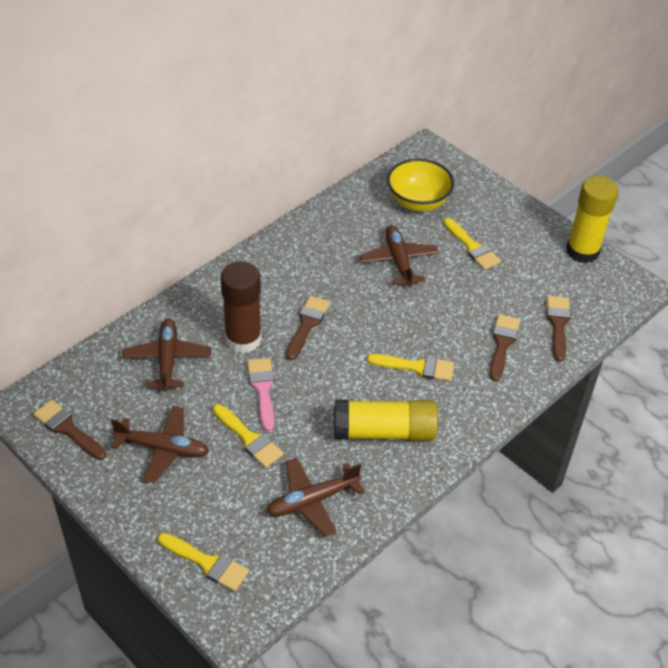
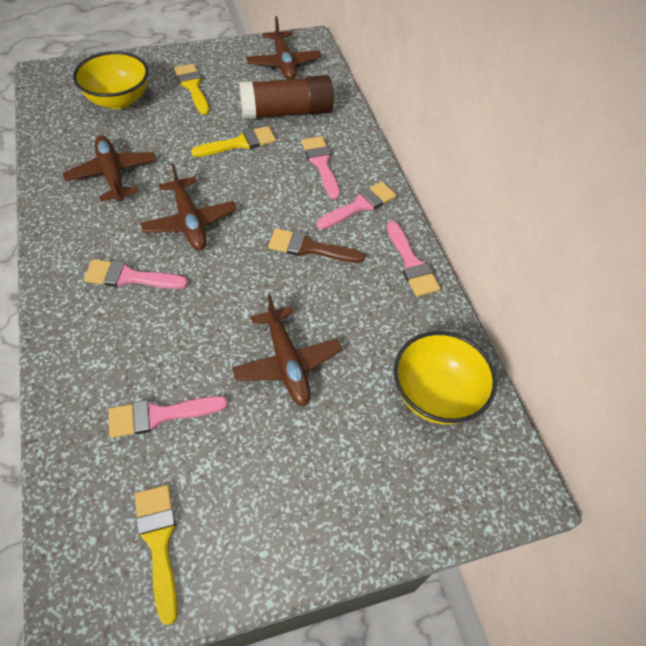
brown brush: 4 -> 1
pink brush: 1 -> 5
yellow bowl: 1 -> 2
yellow brush: 4 -> 3
yellow glue stick: 2 -> 0

